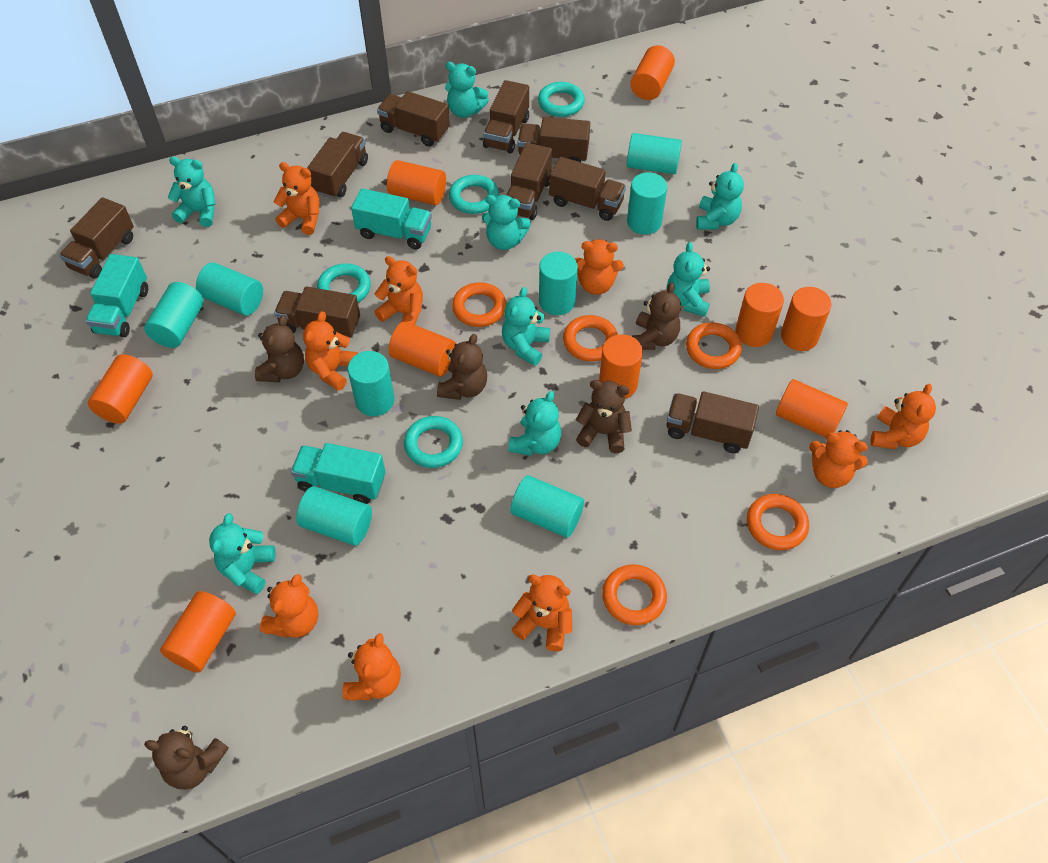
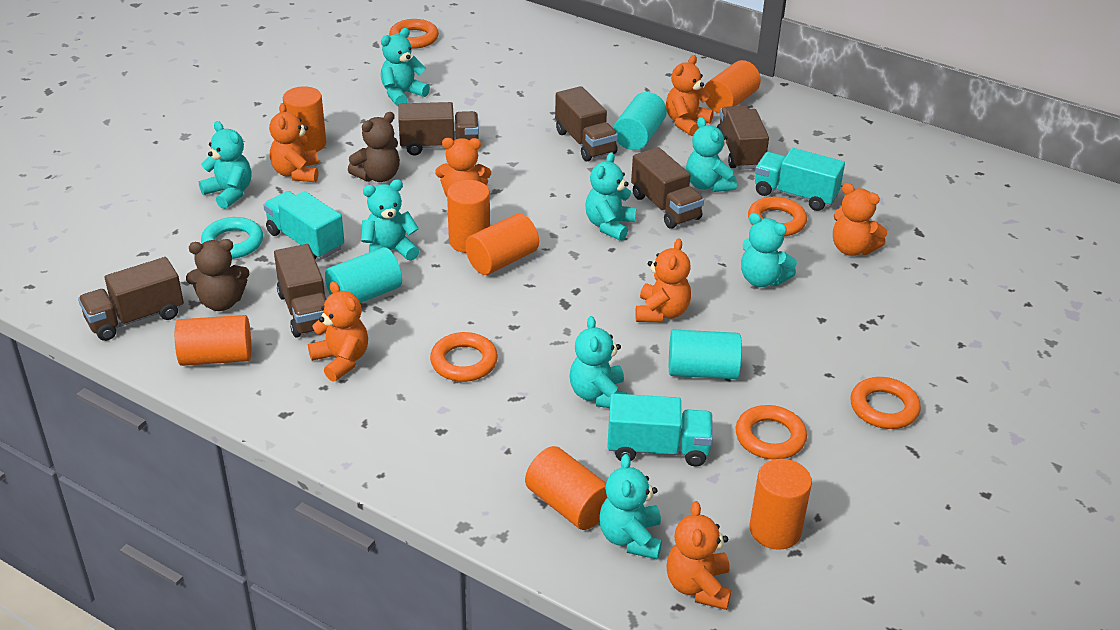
brown teddy bear: 5 -> 2
brown truck: 9 -> 6
orange cylinder: 9 -> 7
orange teddy bear: 9 -> 7
turquoise cylinder: 8 -> 3
turquoise ring: 4 -> 1

